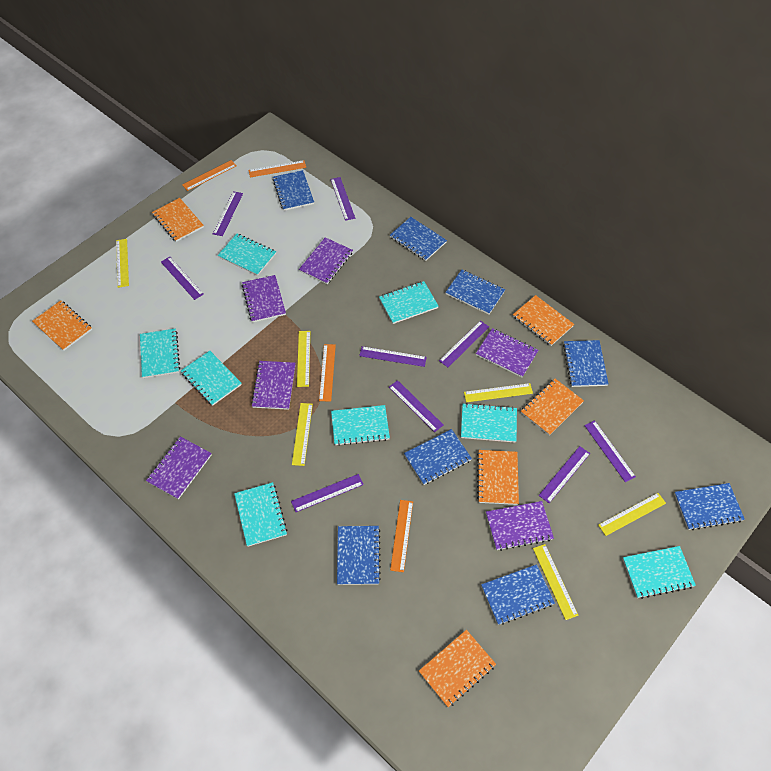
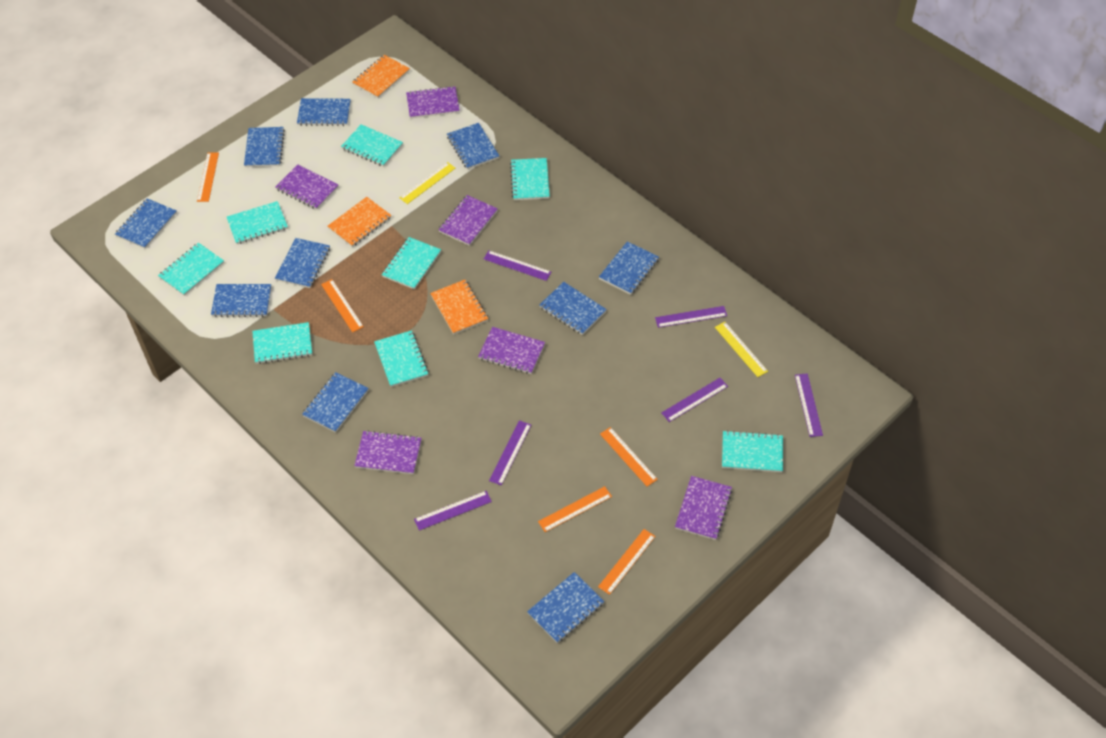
blue notebook: 8 -> 10
orange notebook: 6 -> 3
orange ruler: 4 -> 5
purple ruler: 9 -> 6
yellow ruler: 6 -> 2

